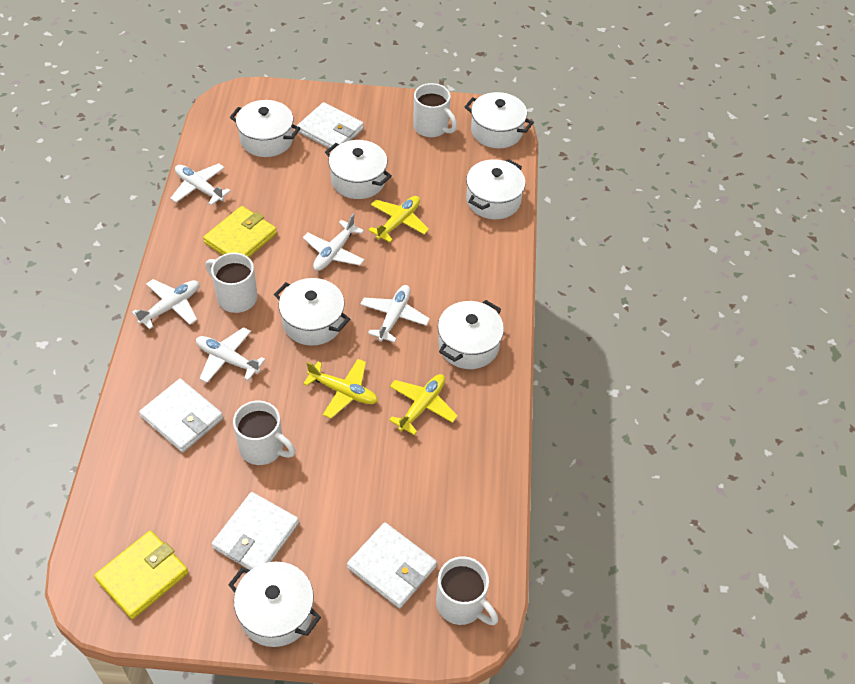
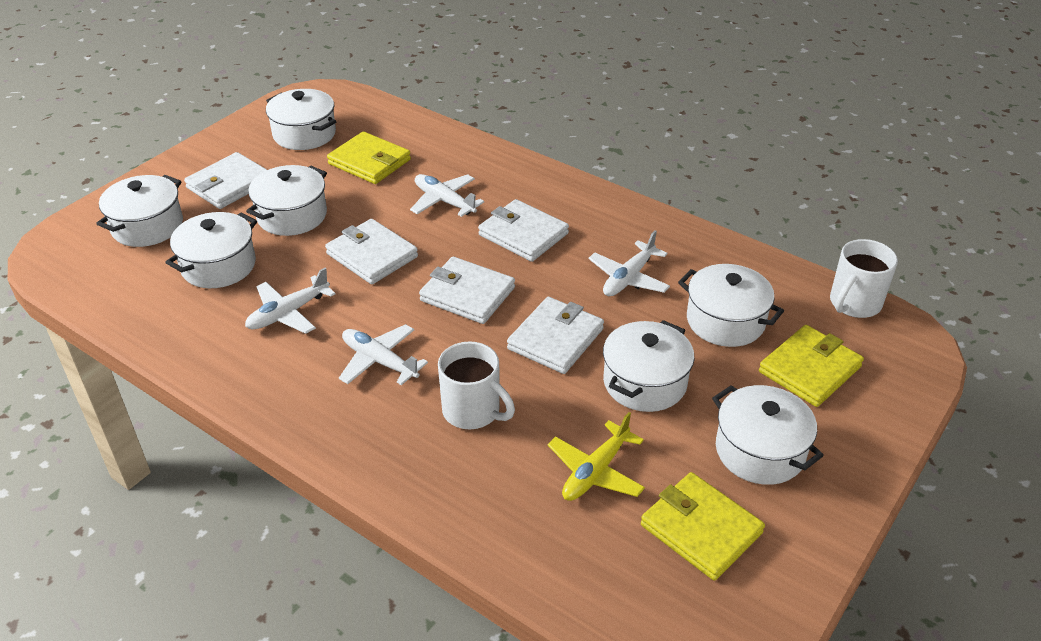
white mug: 4 -> 2
white plane: 5 -> 4
white wallet: 4 -> 5
yellow plane: 3 -> 1
yellow wallet: 2 -> 3

